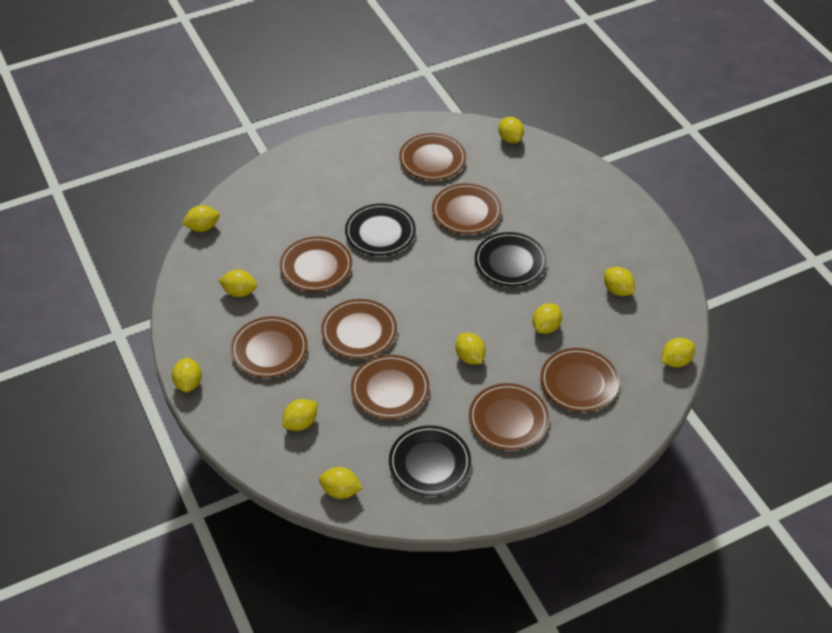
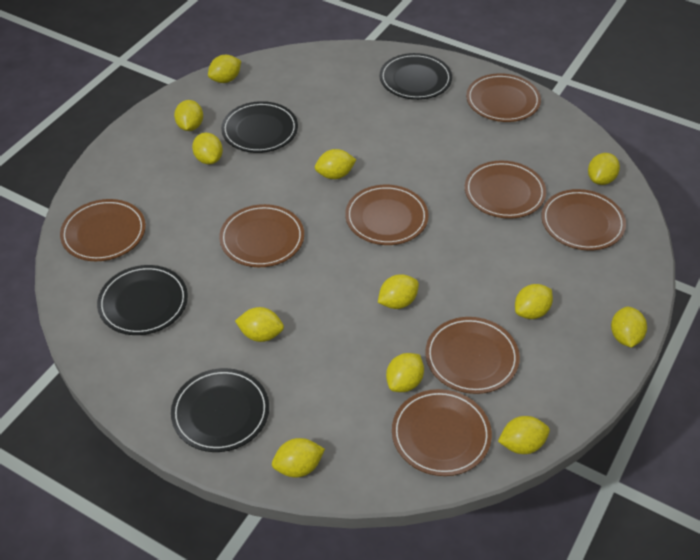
black plate: 3 -> 4
yellow lemon: 10 -> 12

